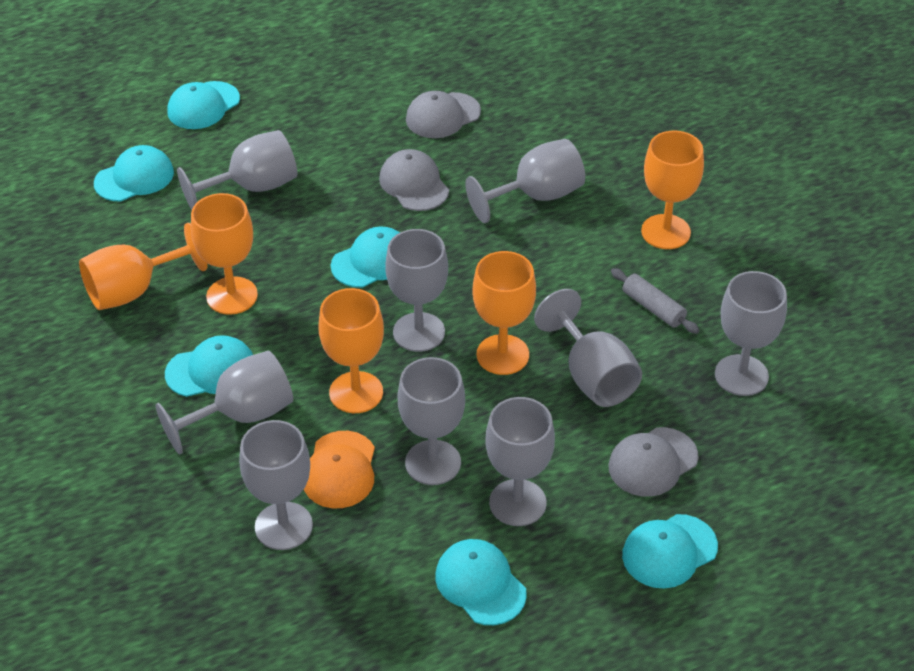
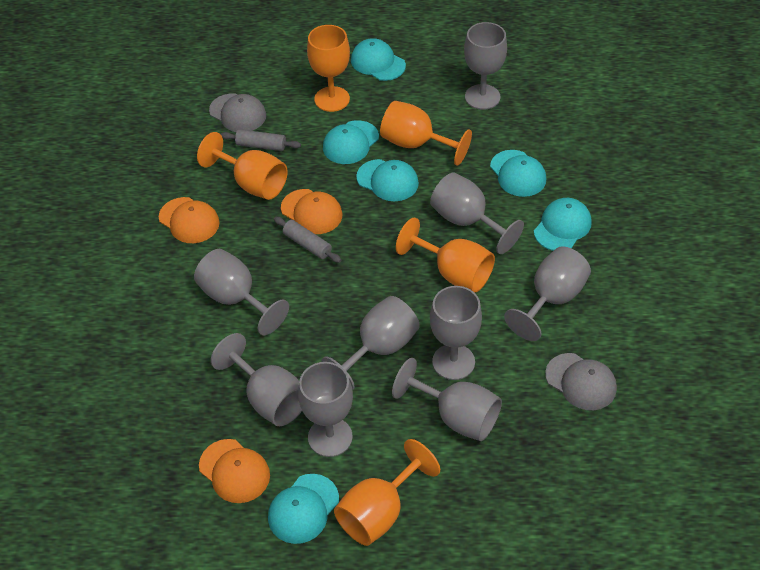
grey cap: 3 -> 2
grey rolling pin: 1 -> 2
orange cap: 1 -> 3

